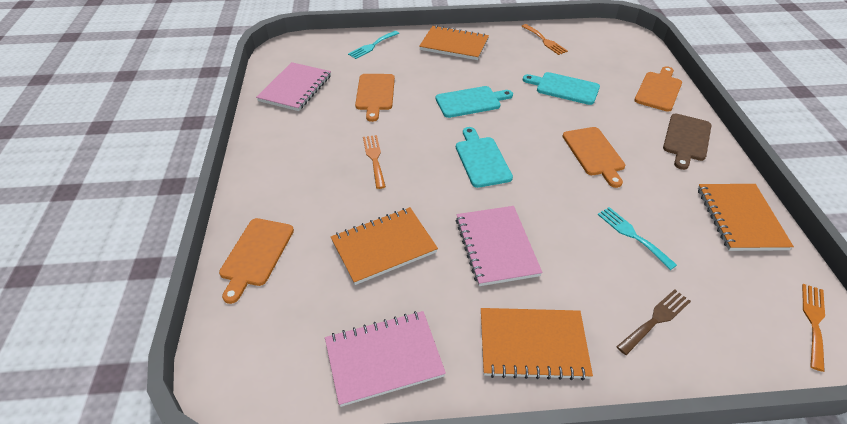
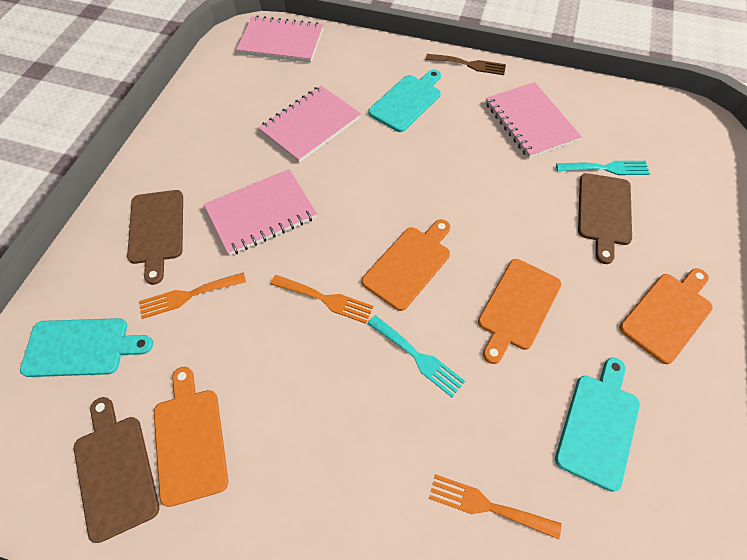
brown cutting board: 1 -> 3
orange notebook: 4 -> 0
pink notebook: 3 -> 4

